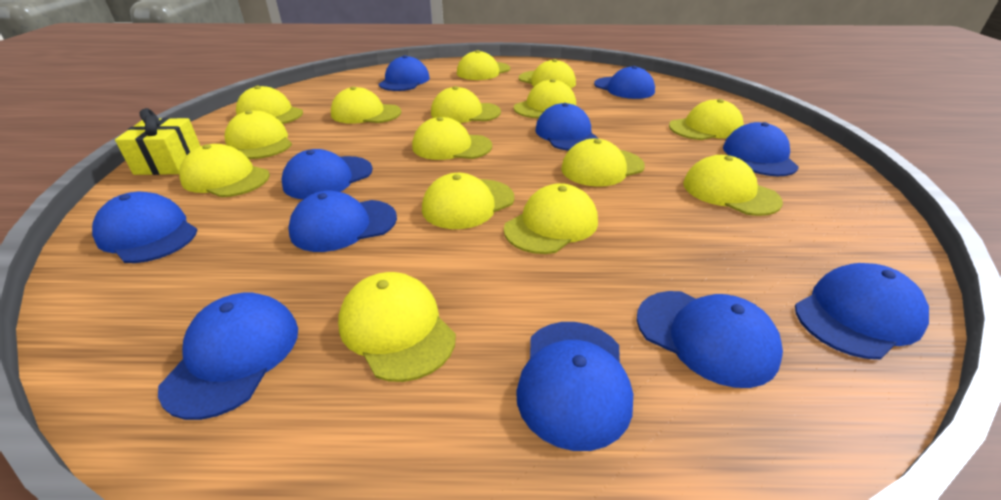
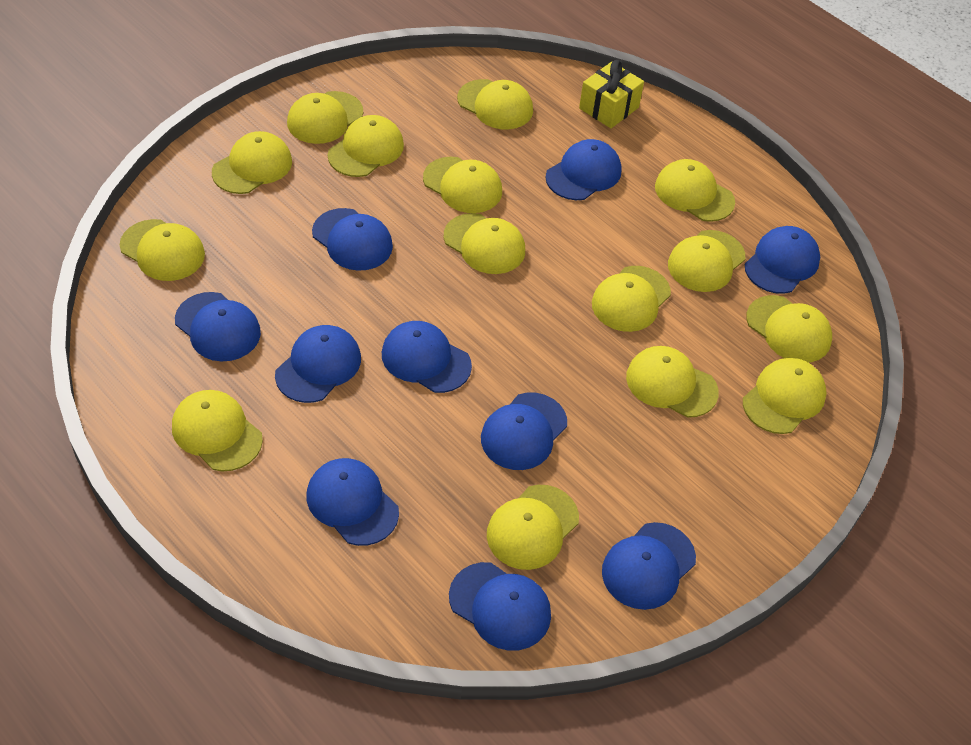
blue cap: 11 -> 10

